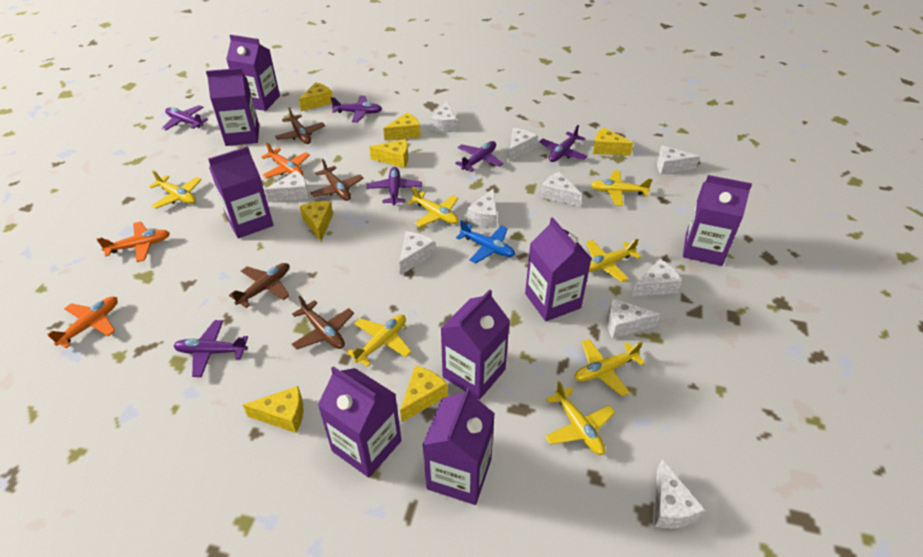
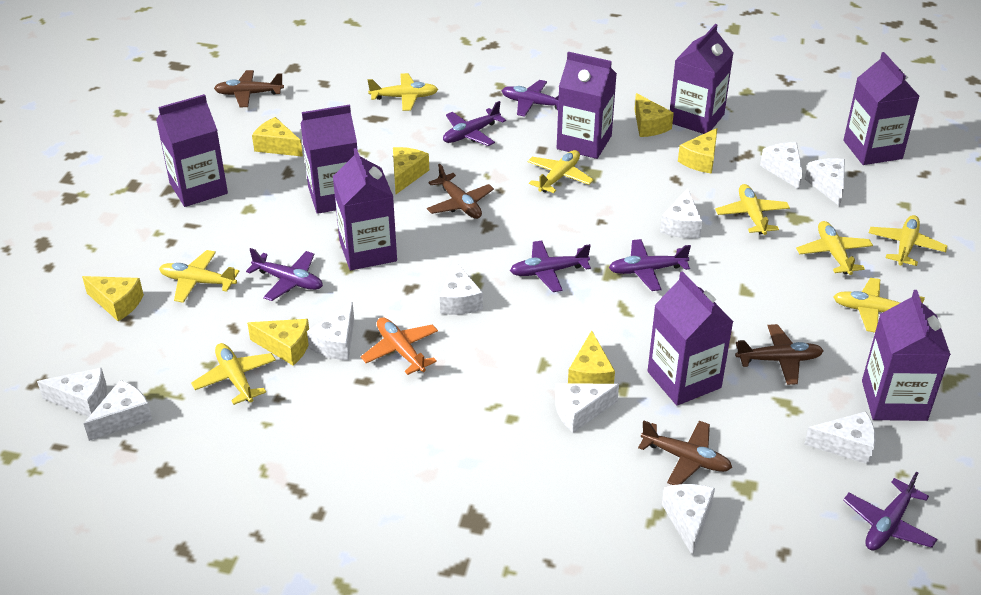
blue plane: 1 -> 0
orange plane: 3 -> 1
yellow plane: 7 -> 8

